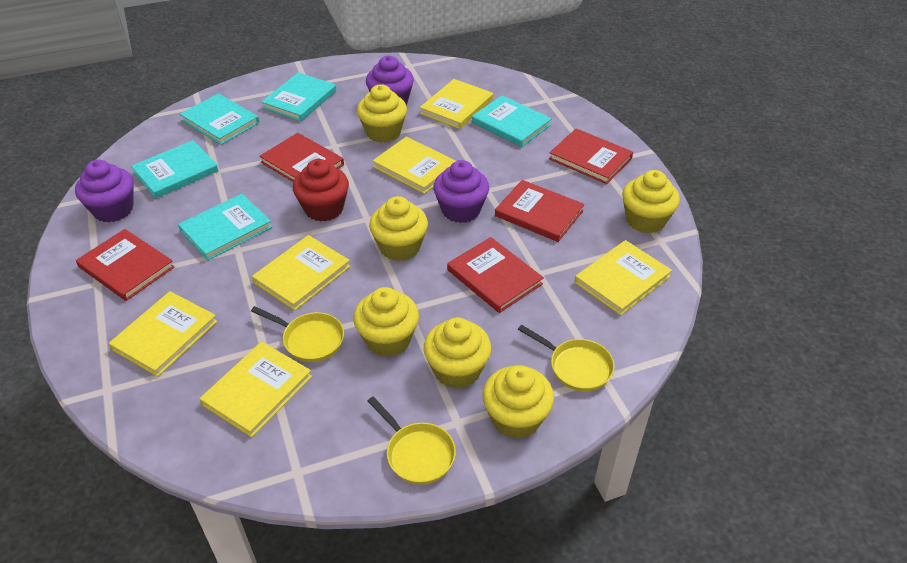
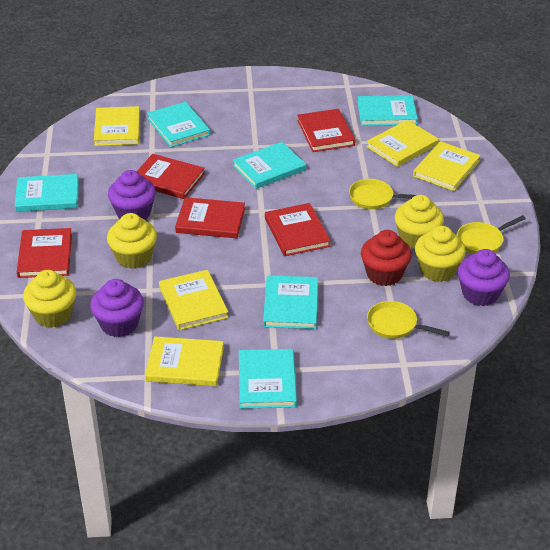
turquoise book: 5 -> 6
yellow book: 6 -> 5
yellow cupcake: 6 -> 4

